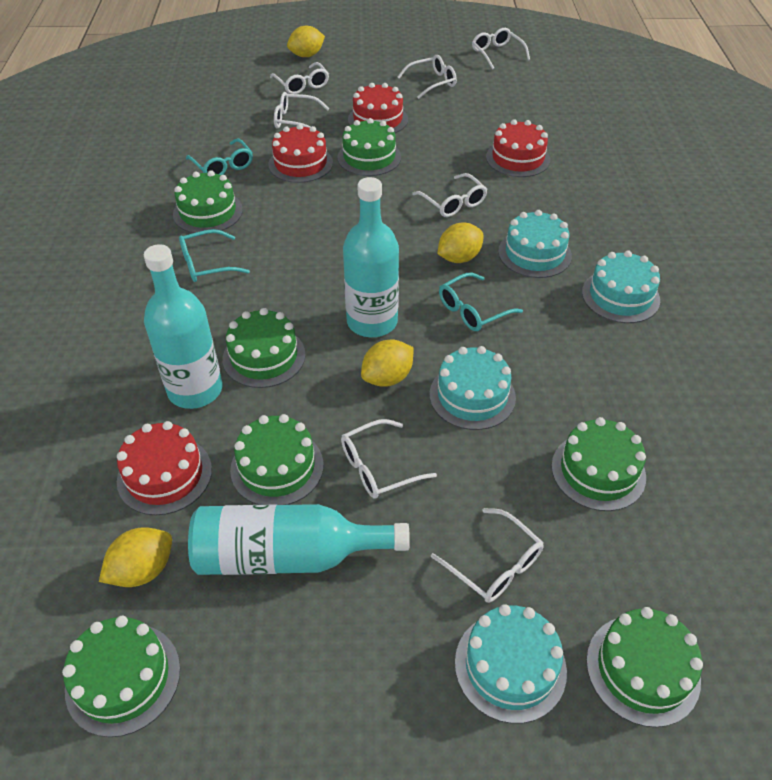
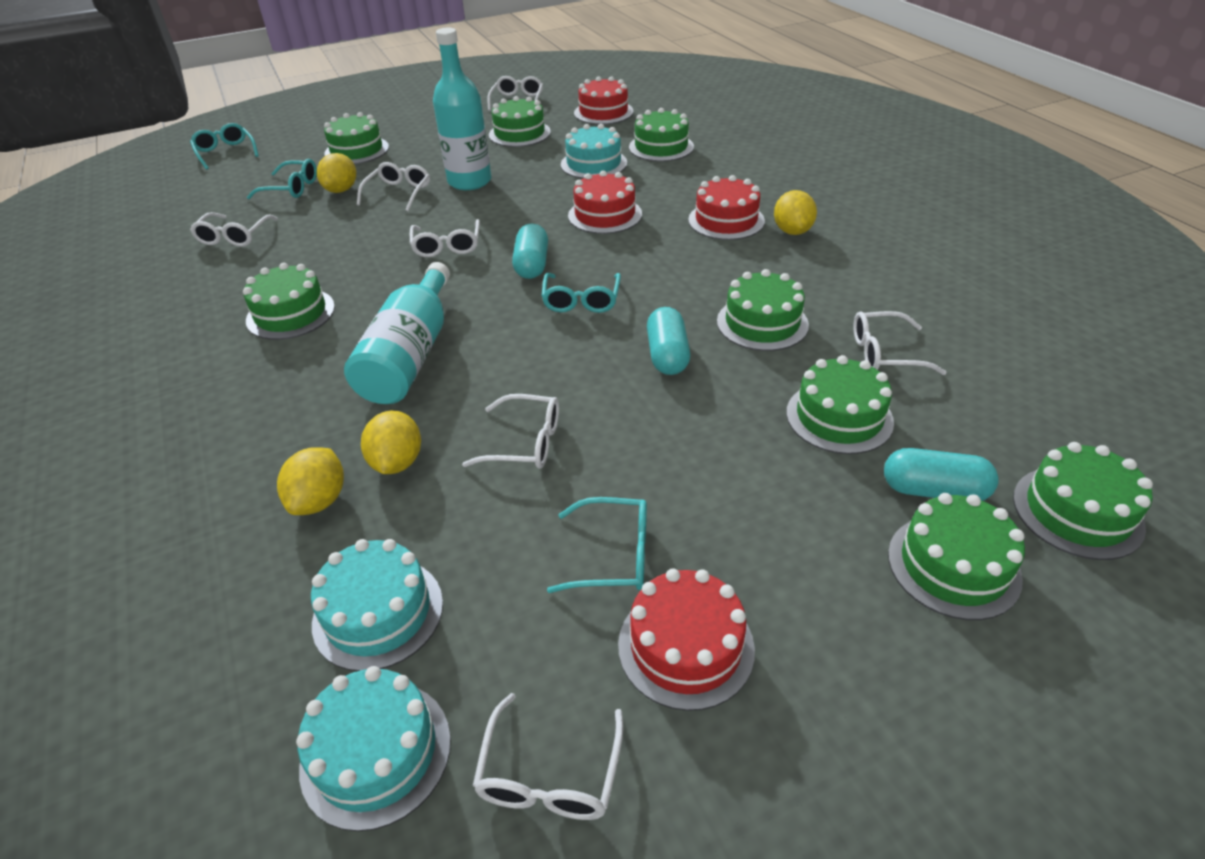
green cake: 7 -> 8
turquoise bottle: 3 -> 2
turquoise cake: 4 -> 3
turquoise capsule: 0 -> 3
turquoise glasses: 3 -> 4

